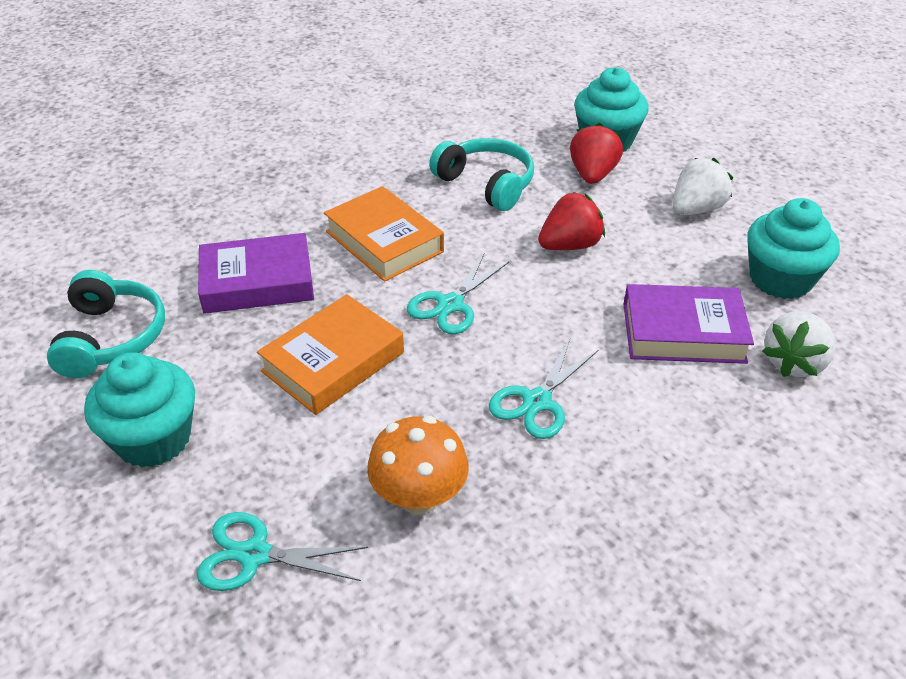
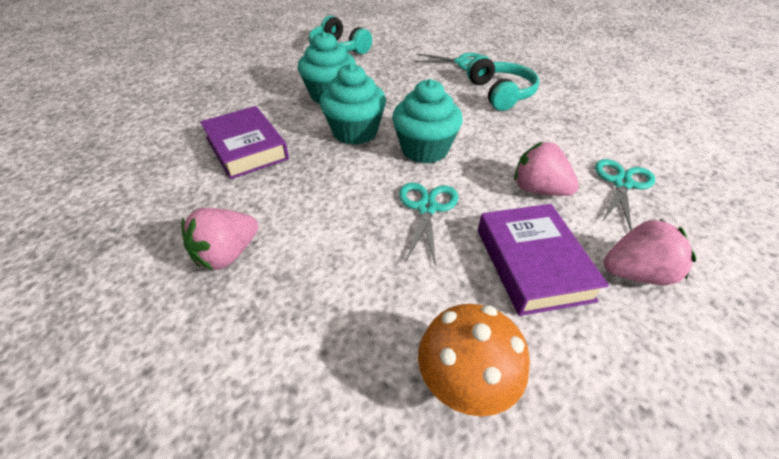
orange book: 2 -> 0
pink strawberry: 0 -> 3
red strawberry: 2 -> 0
white strawberry: 2 -> 0

